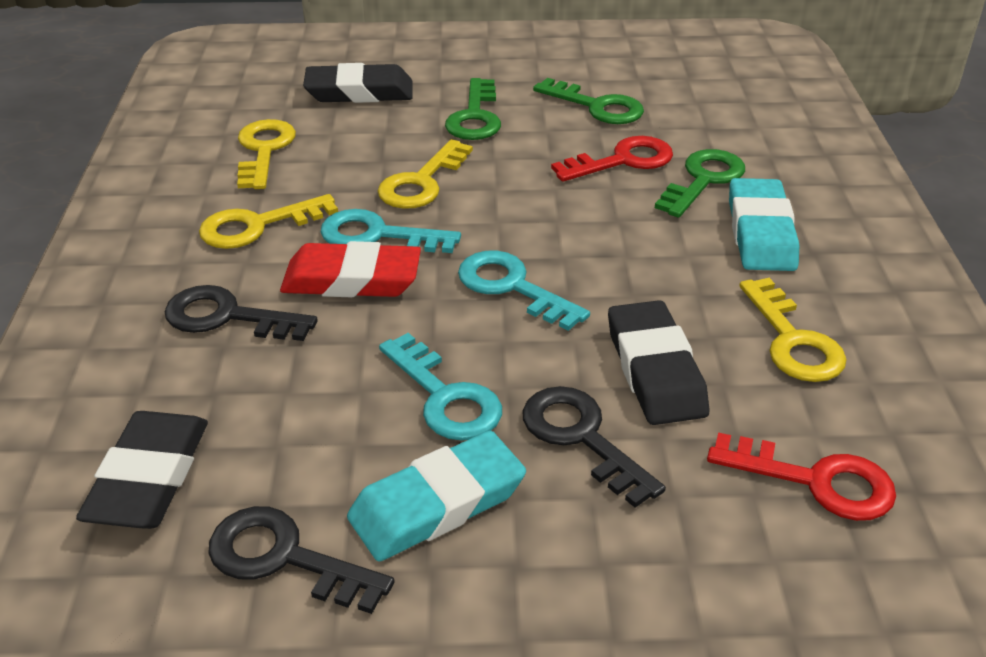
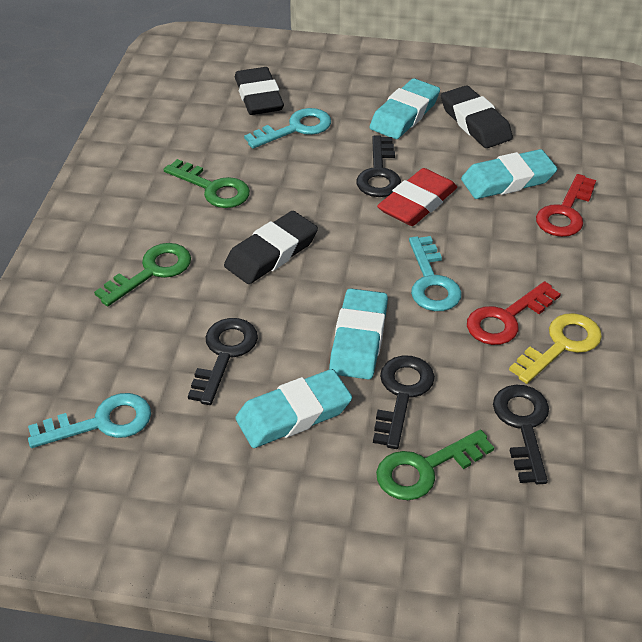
black key: 3 -> 4
turquoise eraser: 2 -> 4
yellow key: 4 -> 1

